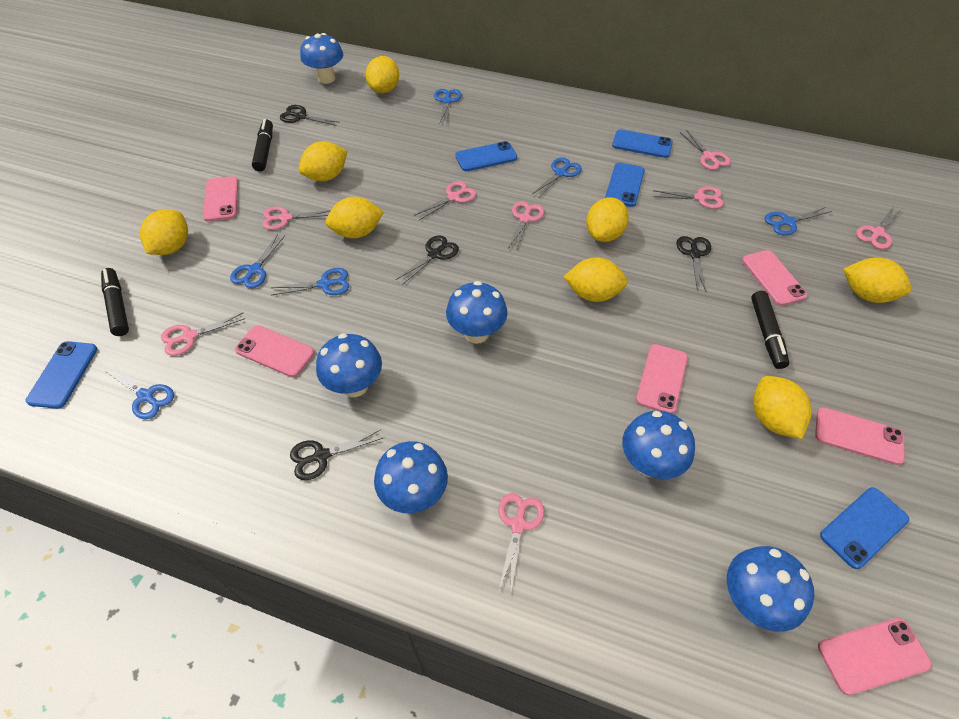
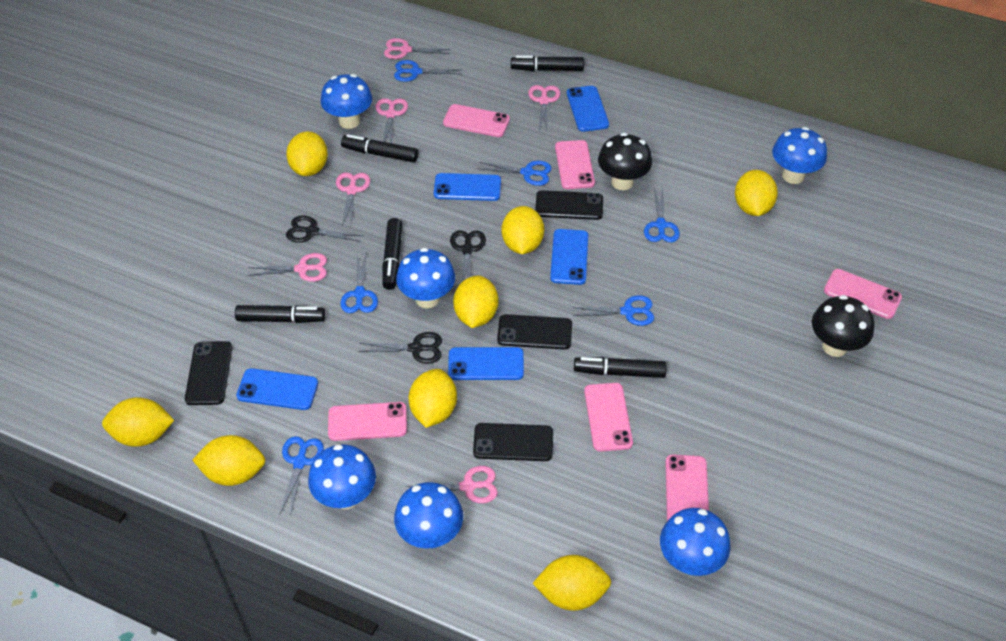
black marker: 3 -> 5
black mushroom: 0 -> 2
black phone: 0 -> 4
black scissors: 4 -> 3
pink scissors: 8 -> 6

